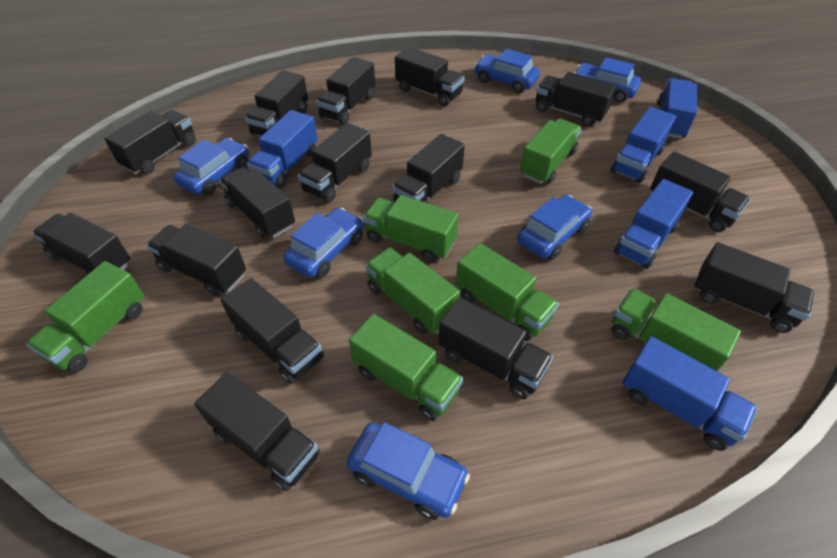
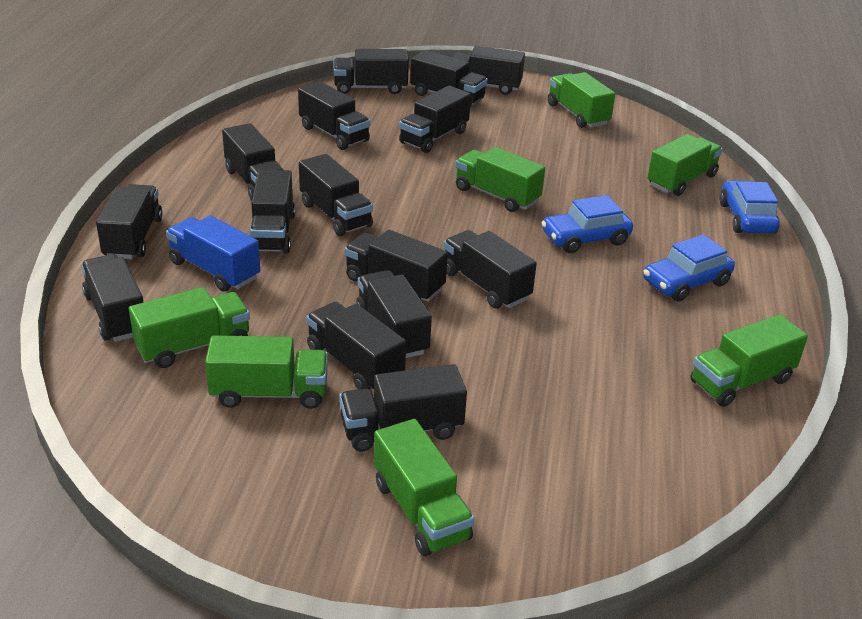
blue car: 6 -> 3
blue truck: 5 -> 1

